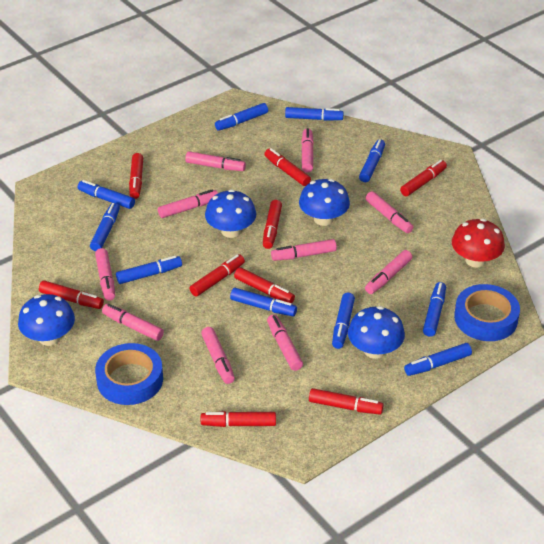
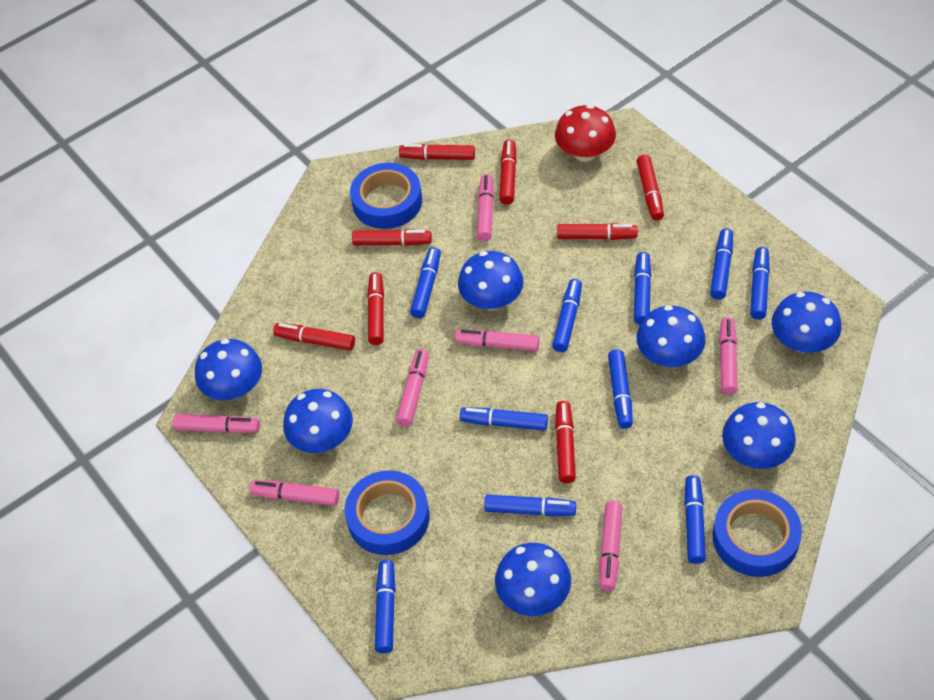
blue mushroom: 4 -> 7
blue tape: 2 -> 3
pink marker: 10 -> 7
red marker: 9 -> 8

